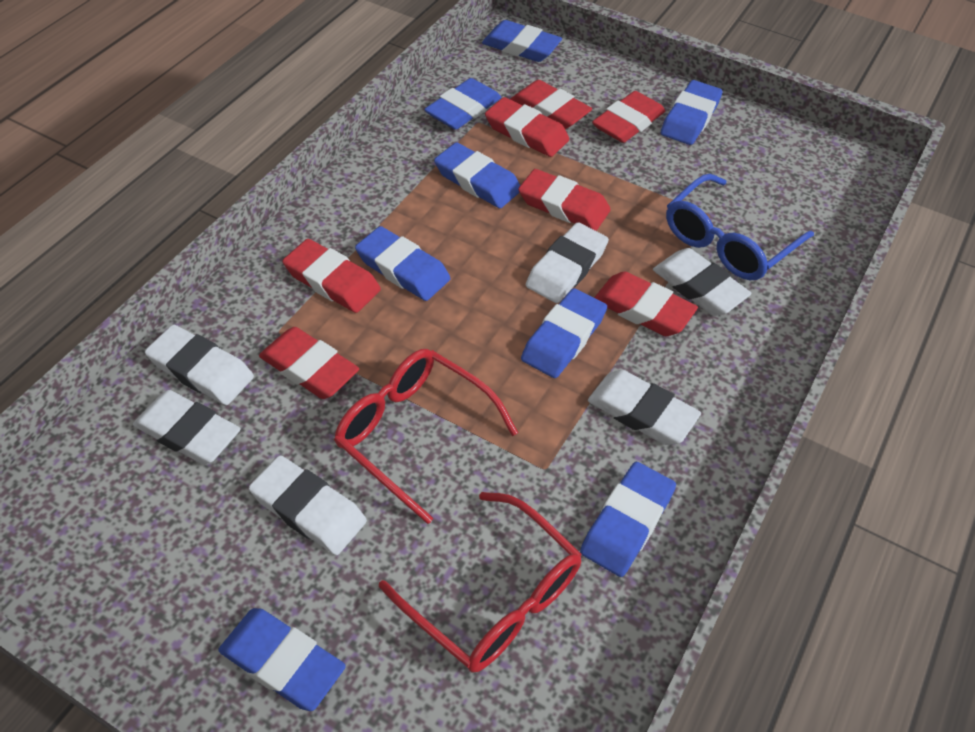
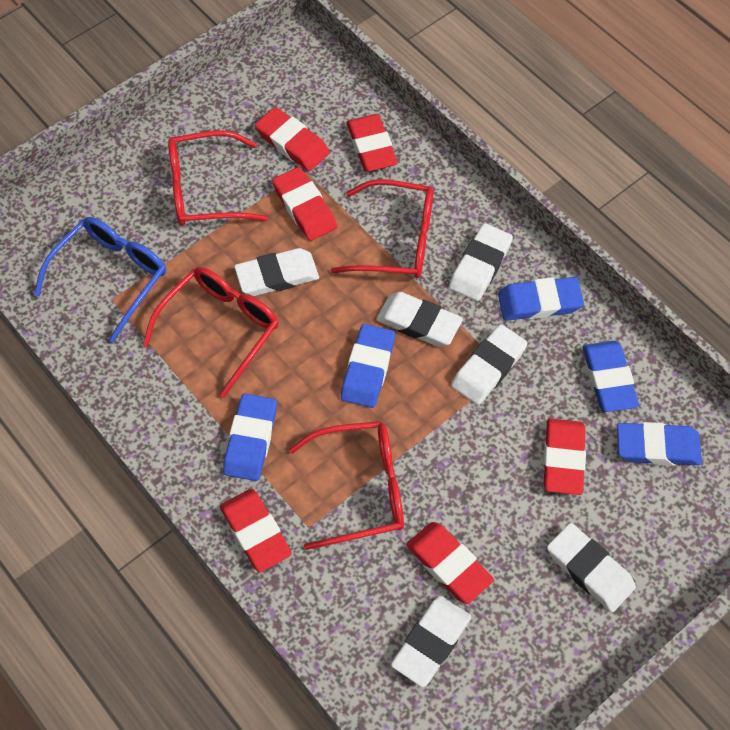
blue eraser: 8 -> 5
red eraser: 7 -> 6
red glasses: 2 -> 4

